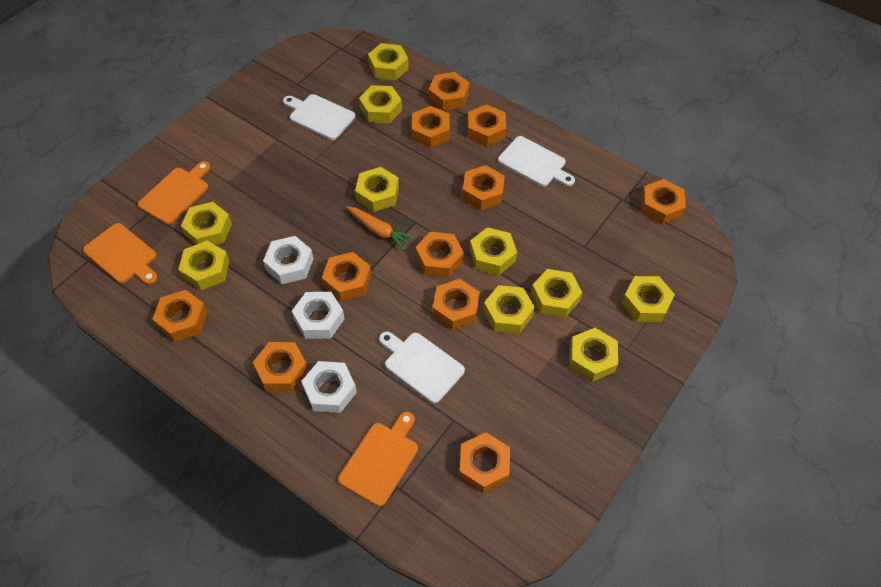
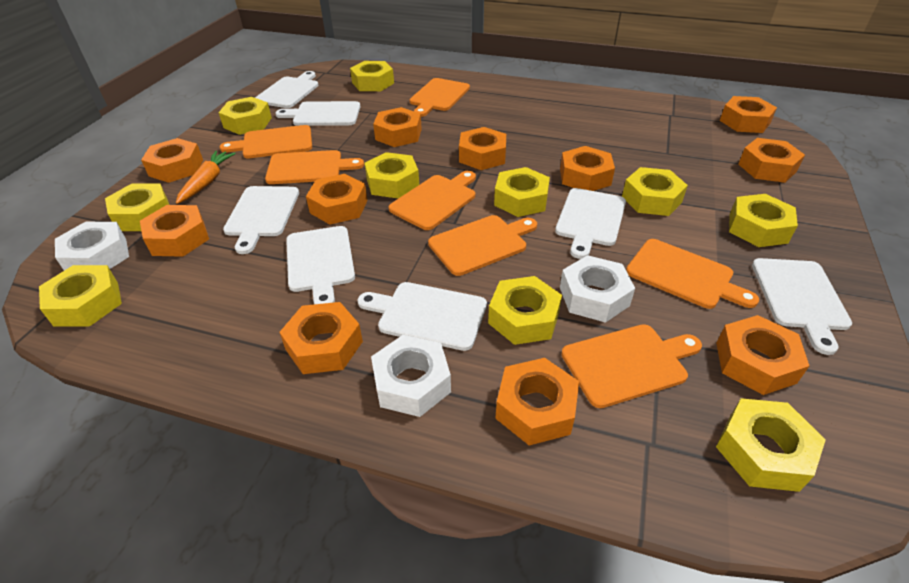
orange cutting board: 3 -> 7
white cutting board: 3 -> 7

